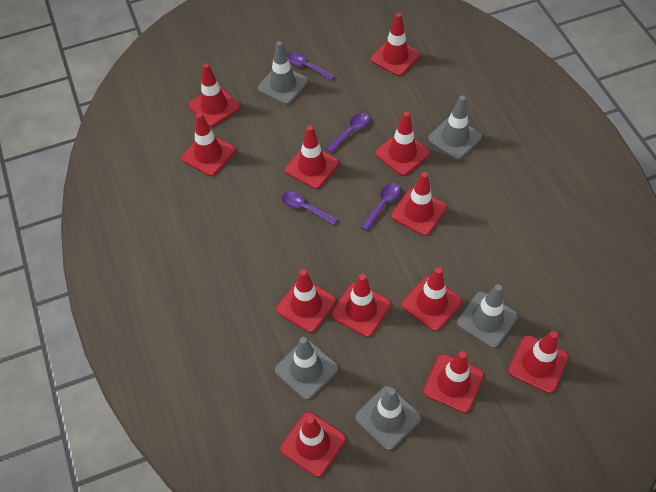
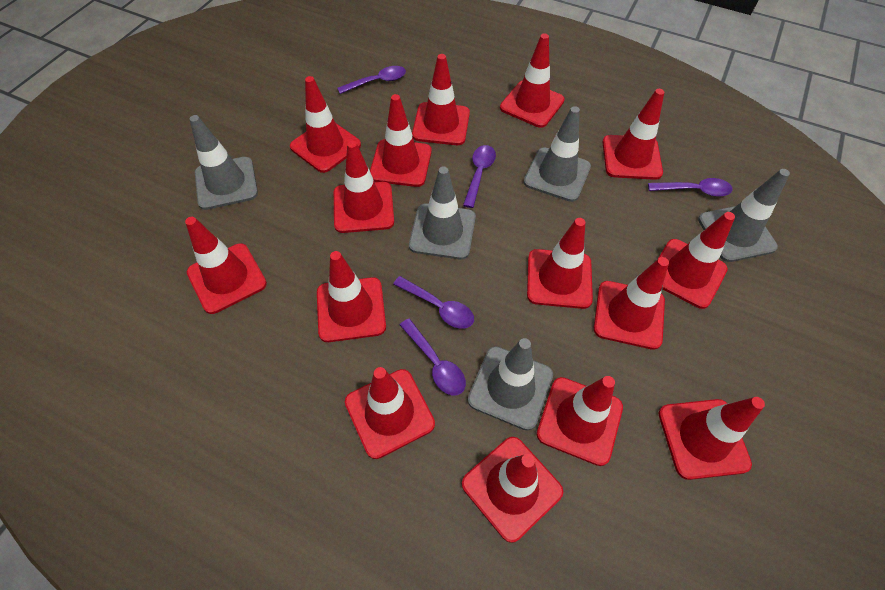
purple spoon: 4 -> 5
red traffic cone: 12 -> 15

